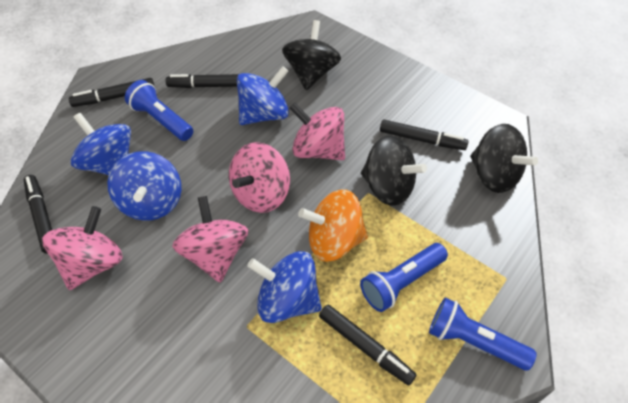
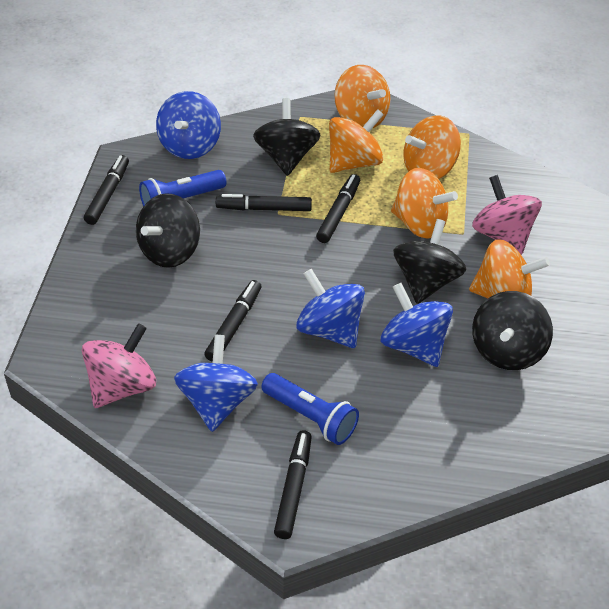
black spinning top: 3 -> 4
blue flashlight: 3 -> 2
orange spinning top: 1 -> 5
pink spinning top: 4 -> 2

